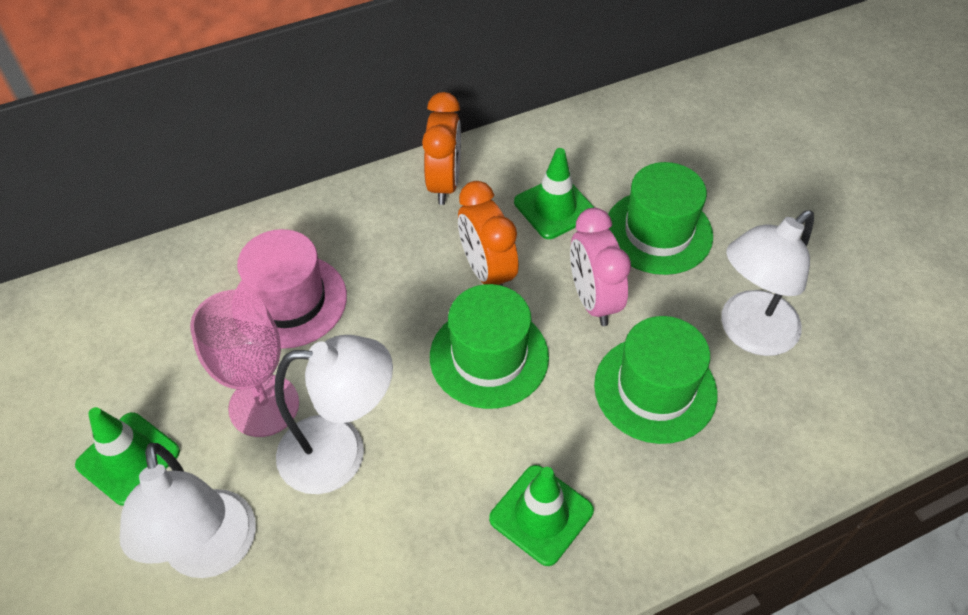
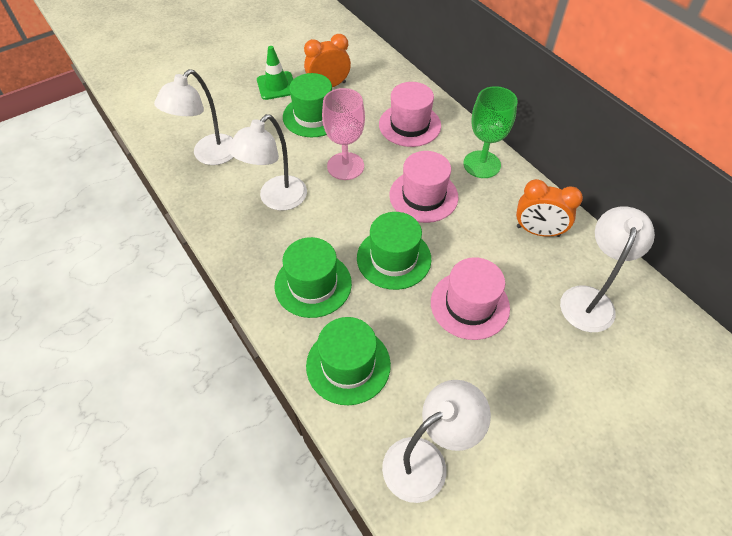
green goblet: 0 -> 1
green hat: 3 -> 4
green traffic cone: 3 -> 1
pink clock: 1 -> 0
pink hat: 1 -> 3
white lamp: 3 -> 4

